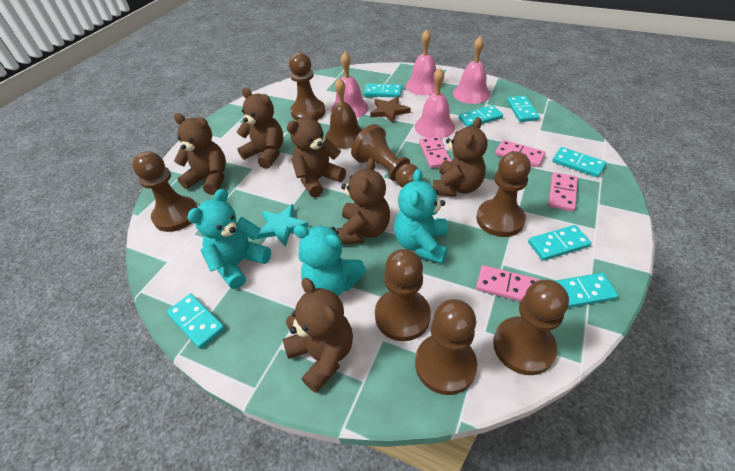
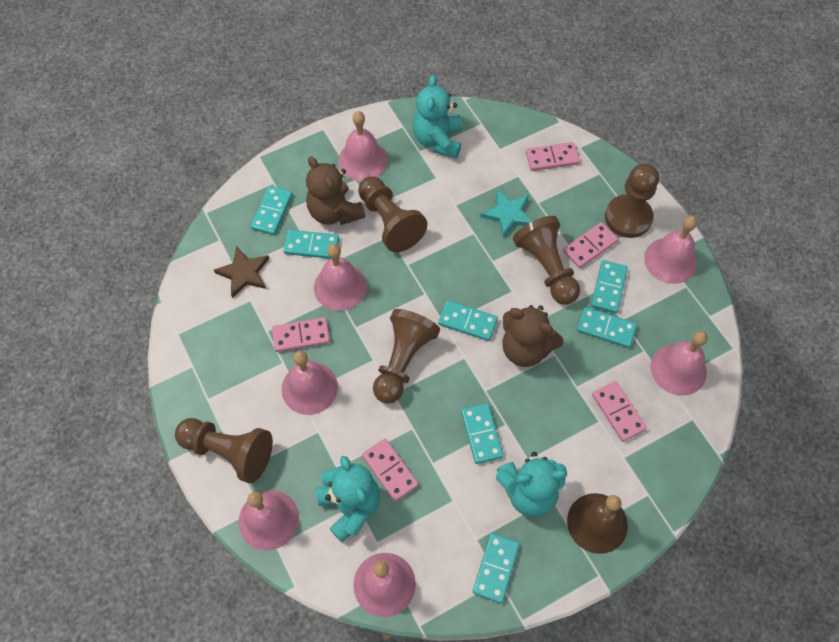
brown pawn: 7 -> 5
brown teddy bear: 6 -> 2
pink bell: 4 -> 7
pink domino: 4 -> 5

